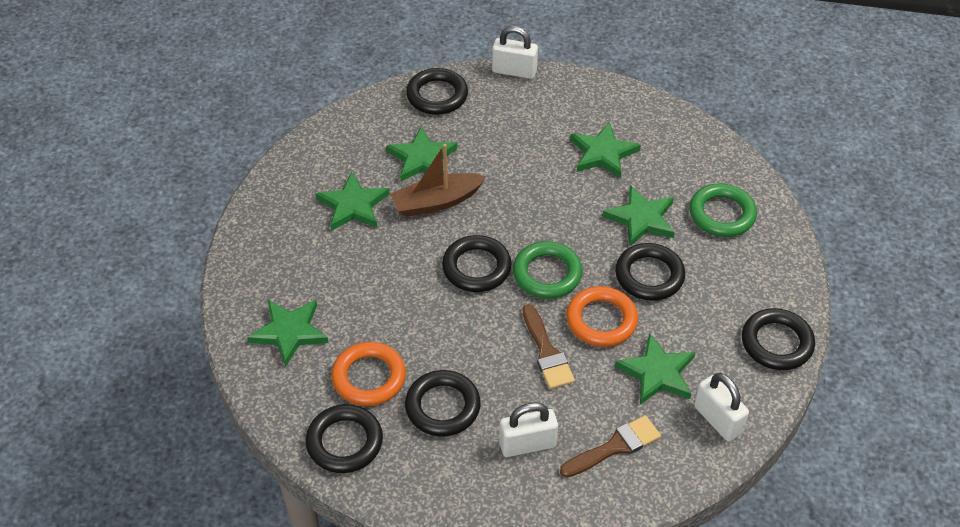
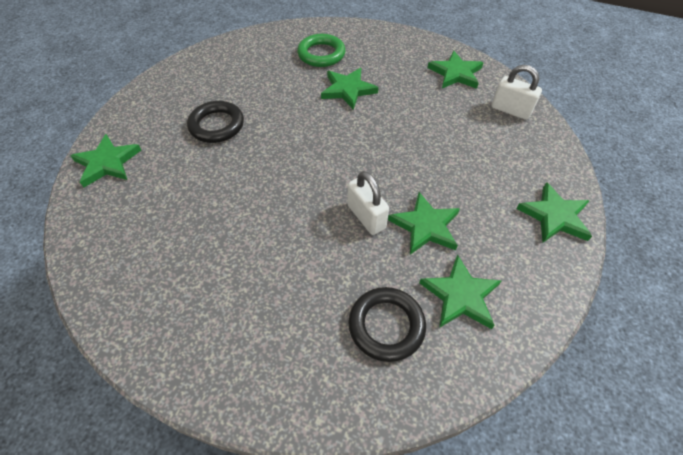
black ring: 6 -> 2
brown boat: 1 -> 0
brown brush: 2 -> 0
green ring: 2 -> 1
orange ring: 2 -> 0
white padlock: 3 -> 2

